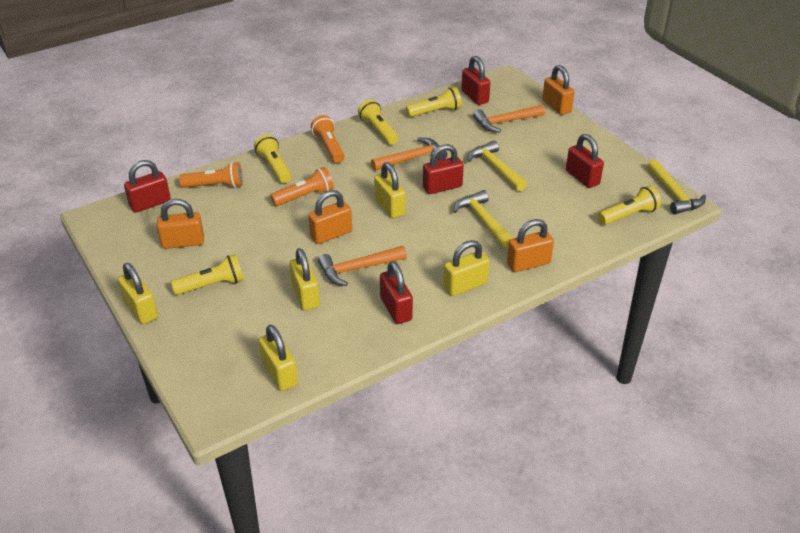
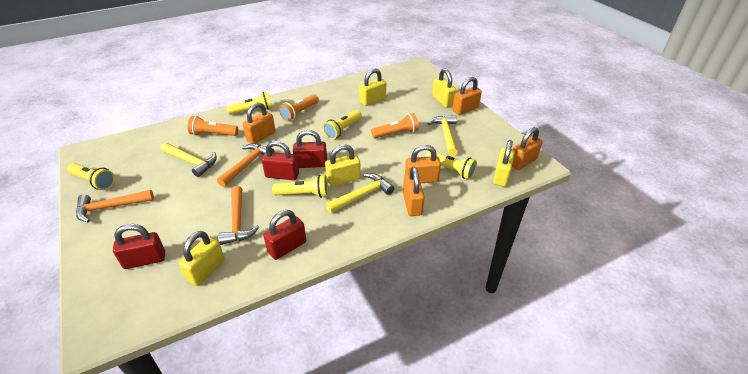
orange padlock: 4 -> 5
red padlock: 5 -> 4

